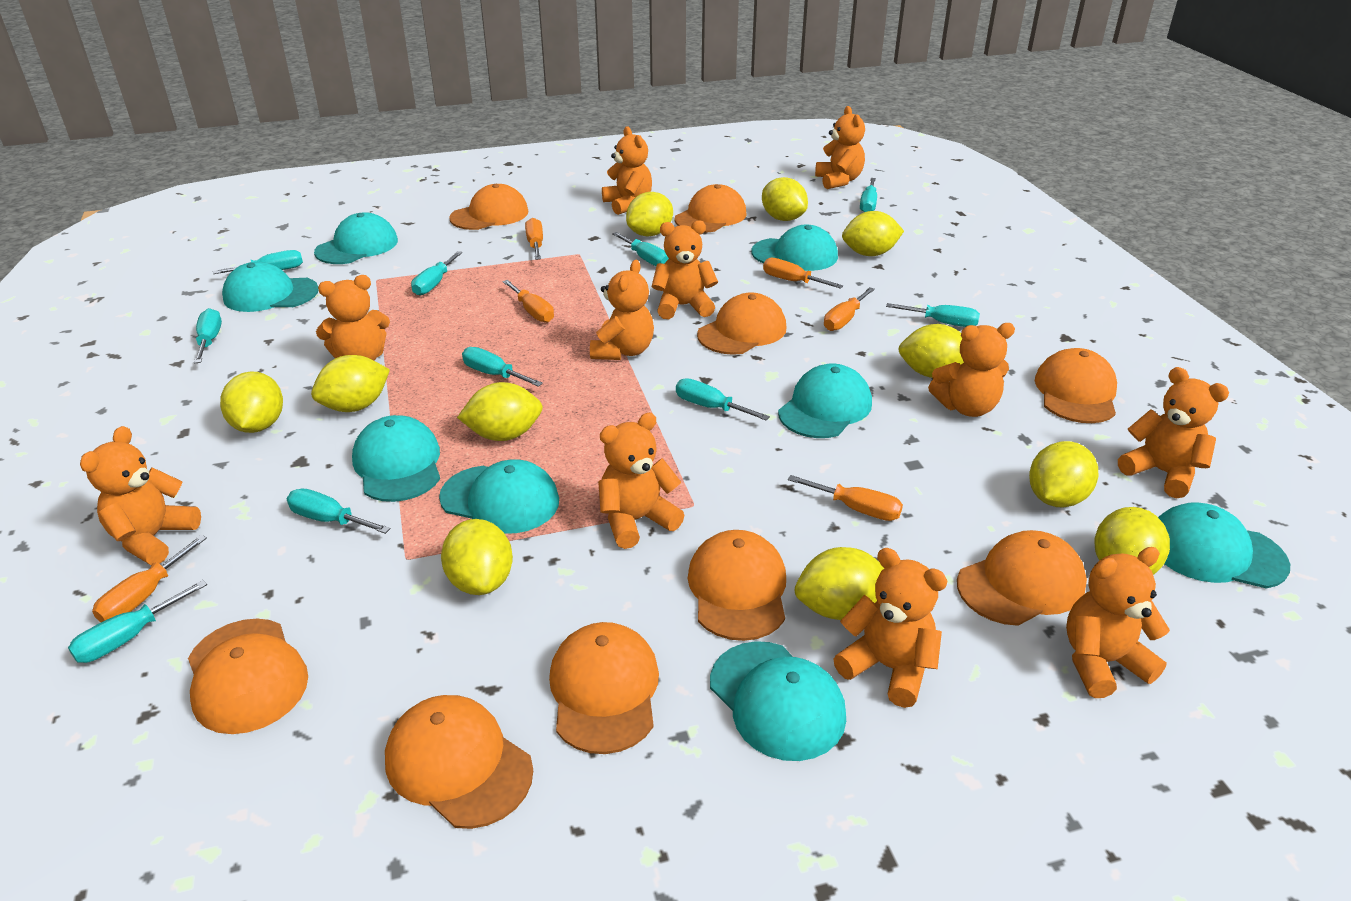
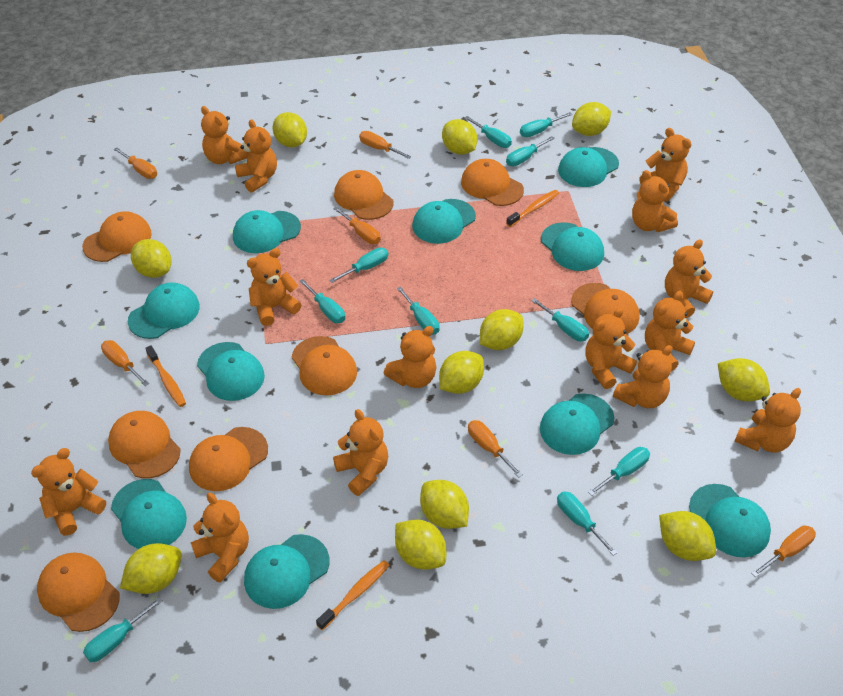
orange cap: 9 -> 8
orange teddy bear: 11 -> 14
orange toothbrush: 0 -> 3
turquoise cap: 8 -> 10

